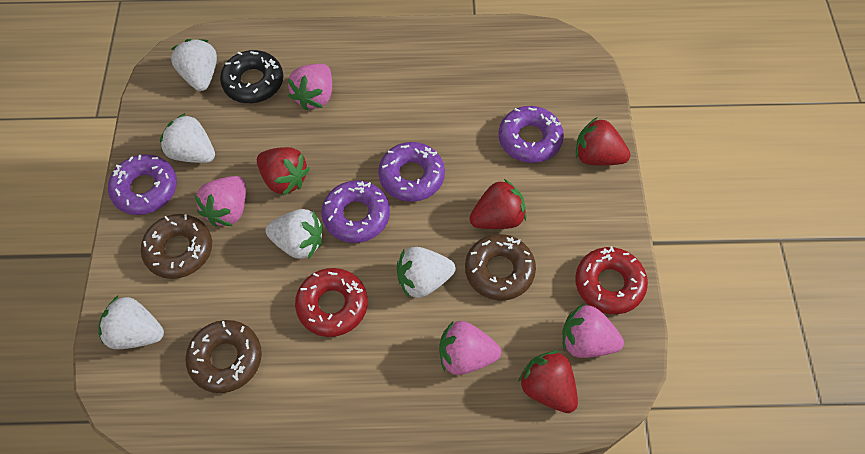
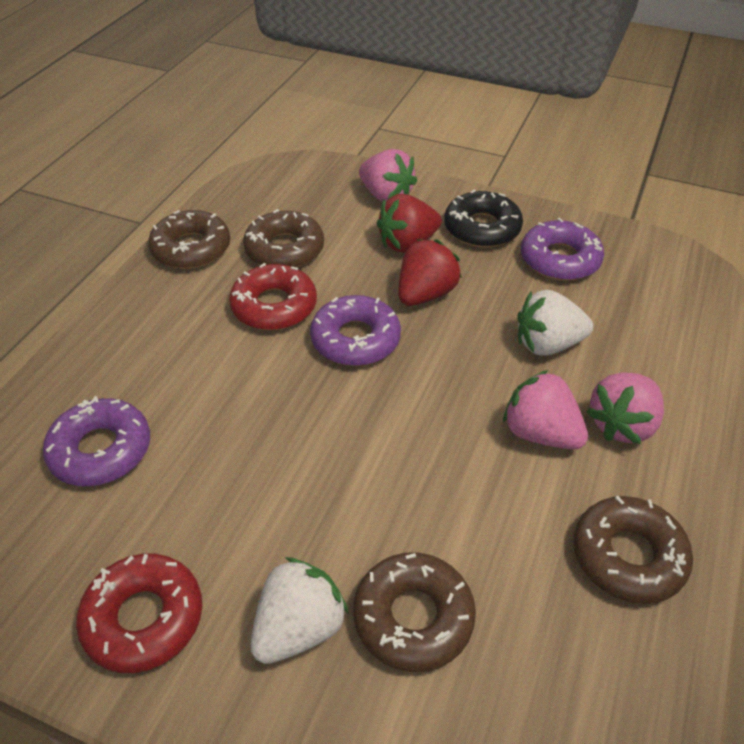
brown donut: 3 -> 4
pink strawberry: 4 -> 3
purple donut: 4 -> 3
red strawberry: 4 -> 2
white strawberry: 5 -> 2

